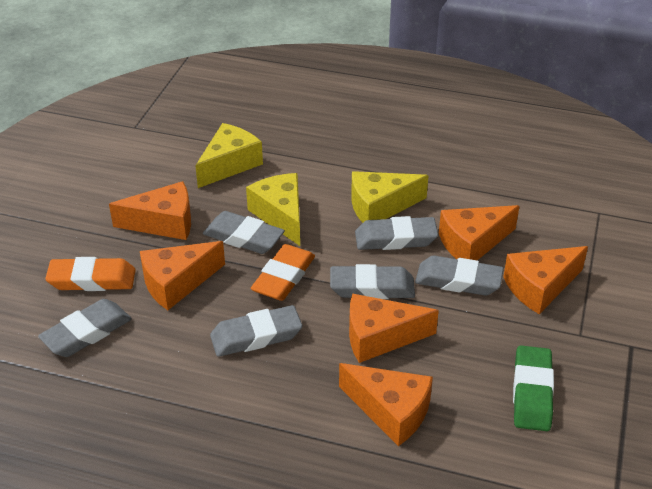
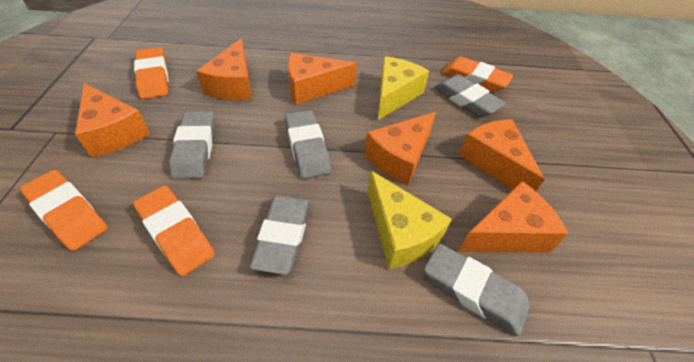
green eraser: 1 -> 0
grey eraser: 6 -> 5
orange eraser: 2 -> 4
yellow cheese: 3 -> 2

